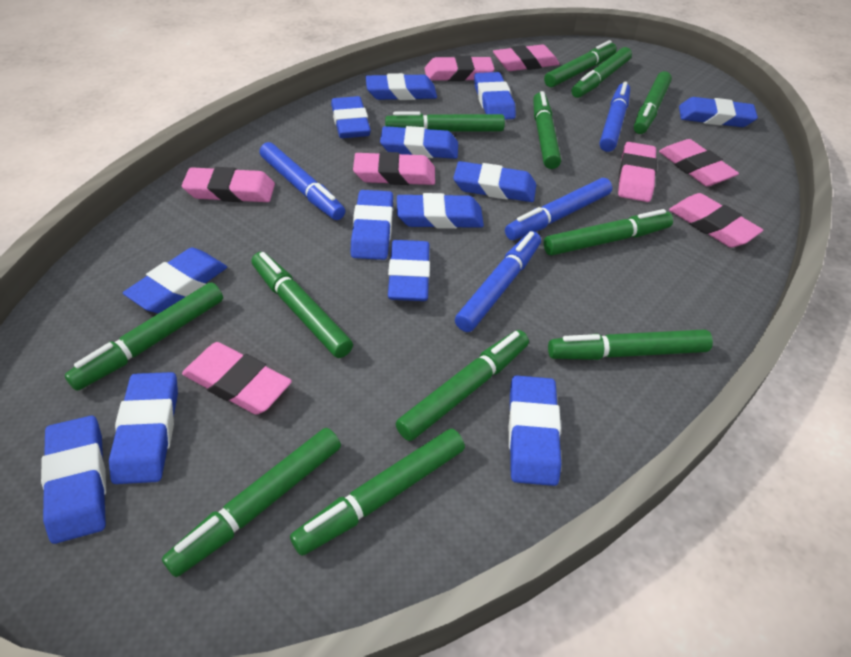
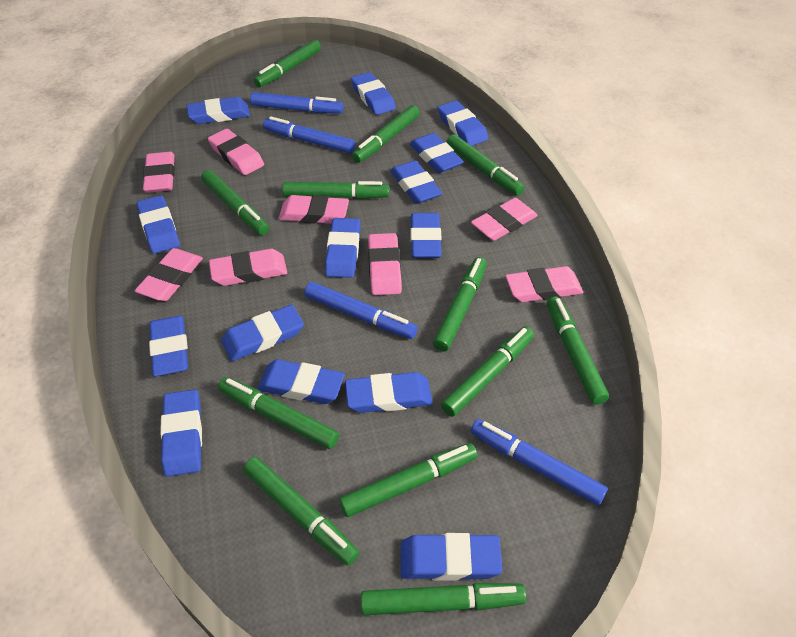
blue eraser: 13 -> 14

